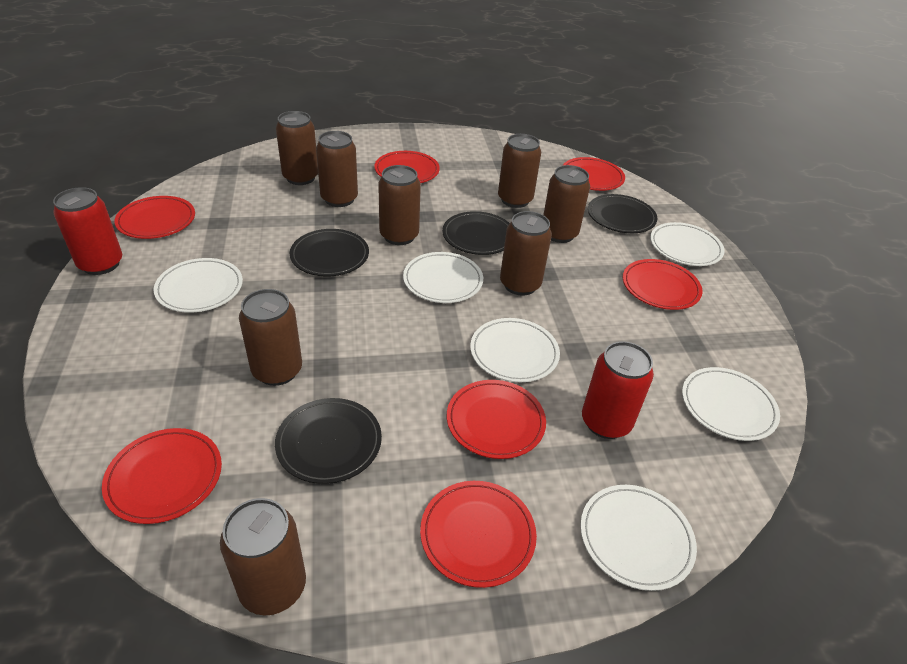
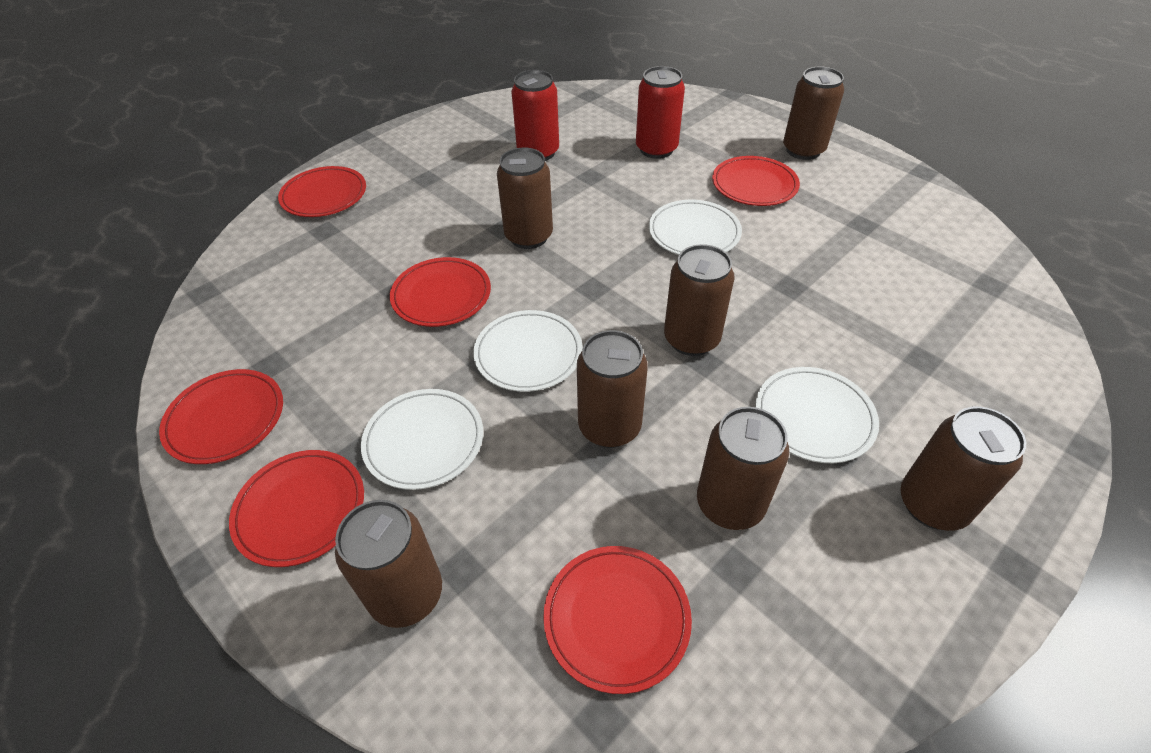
black plate: 4 -> 0
brown can: 8 -> 7
red plate: 7 -> 6
white plate: 6 -> 4

